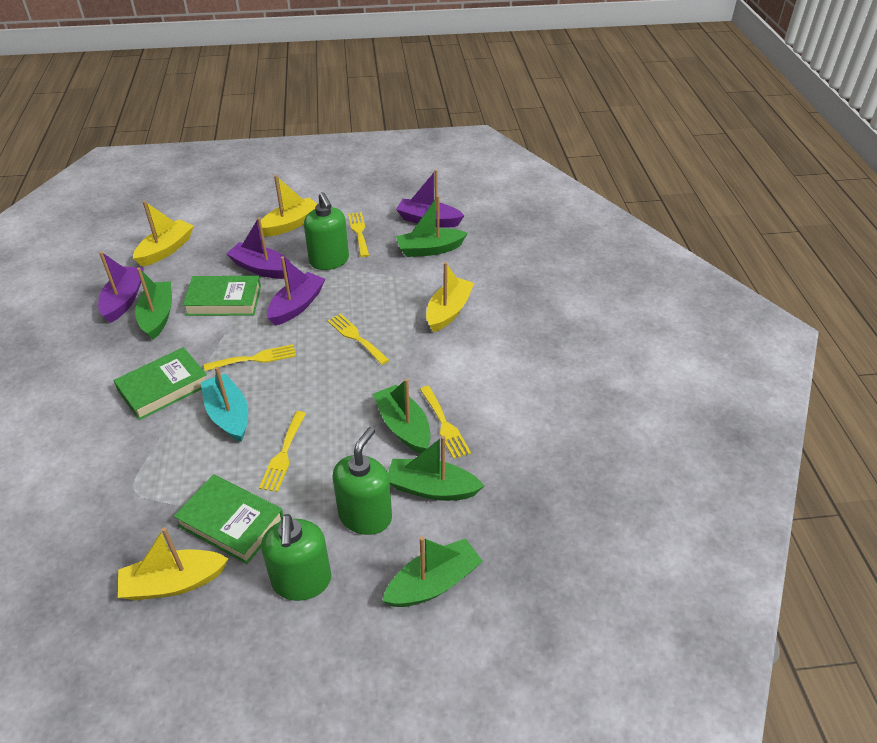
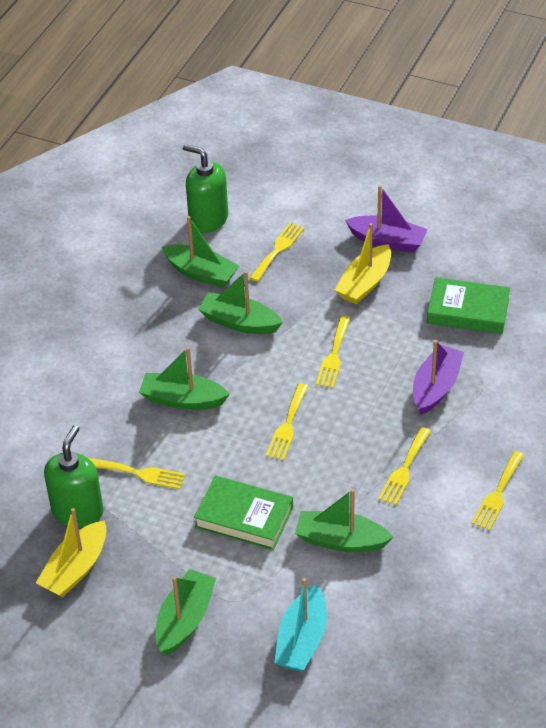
green book: 3 -> 2
green soap dispenser: 3 -> 2
purple boat: 4 -> 2
yellow boat: 4 -> 2
yellow fork: 5 -> 6

